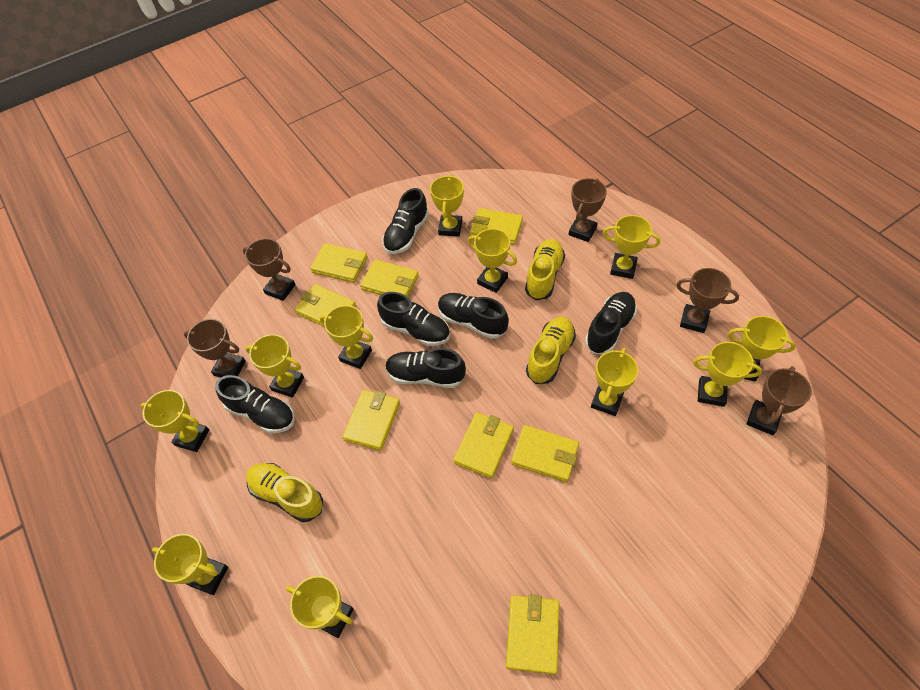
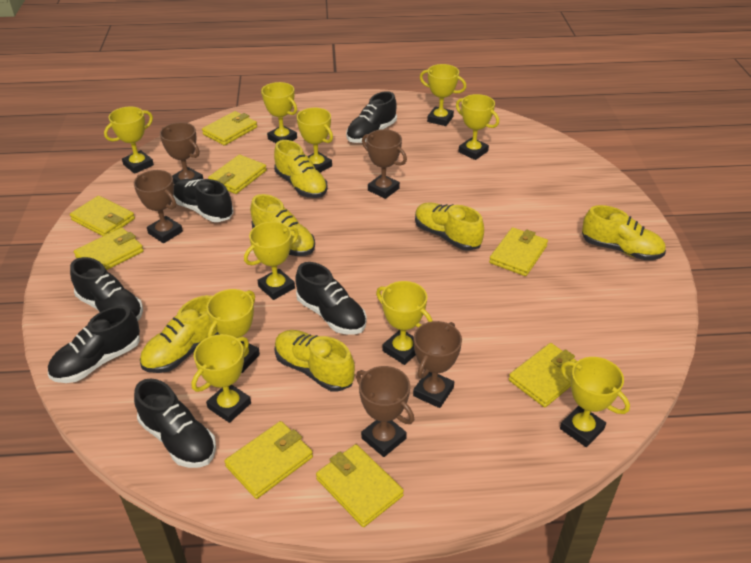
yellow shoe: 3 -> 6
yellow trophy: 11 -> 10

